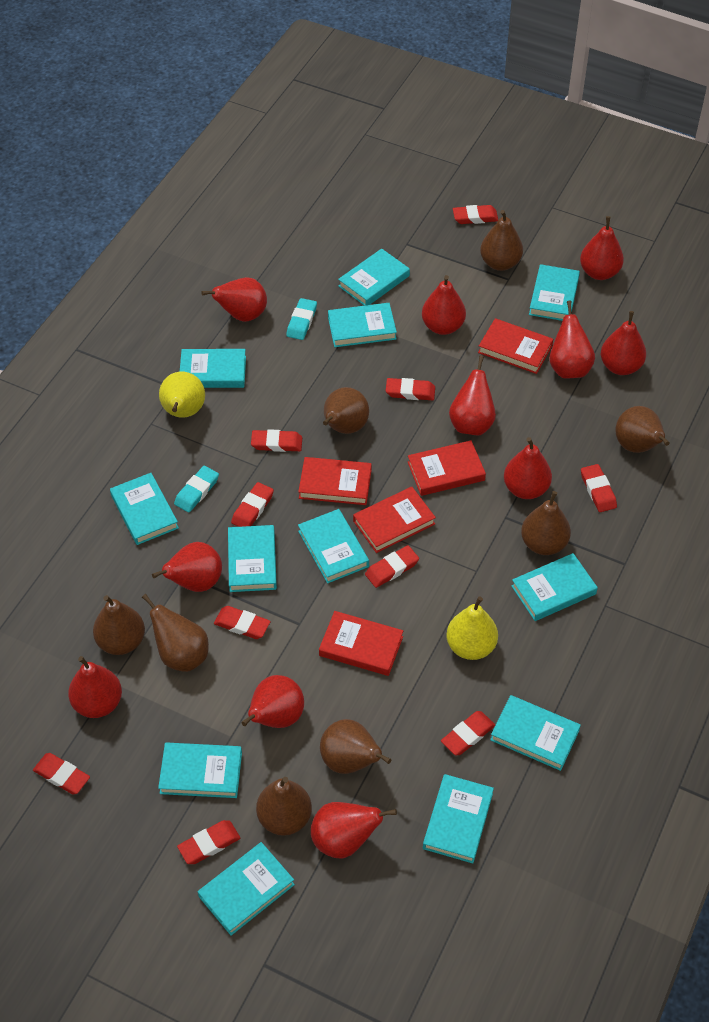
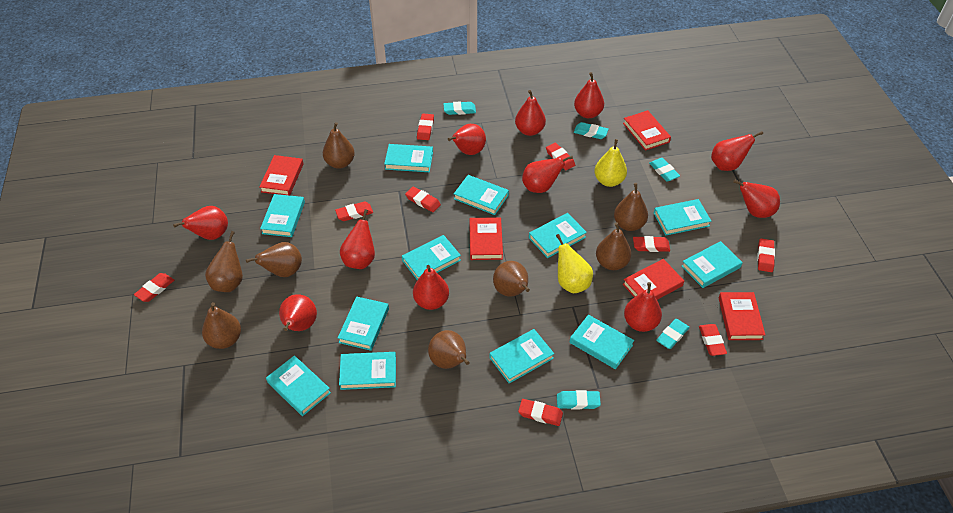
red eraser: 10 -> 9
turquoise eraser: 2 -> 5

